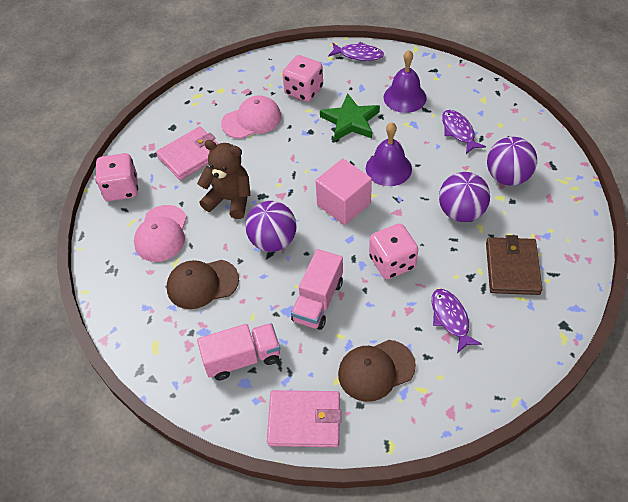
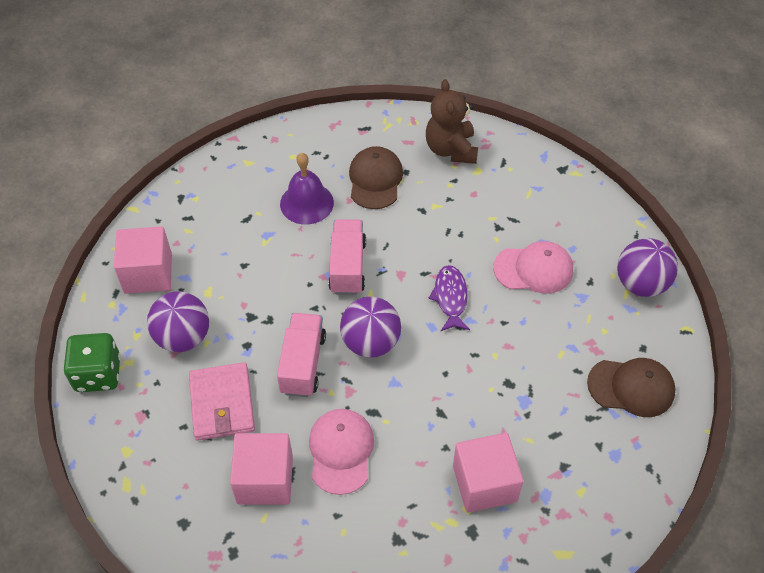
brown wallet: 1 -> 0
green dice: 0 -> 1
green star: 1 -> 0
pink cube: 1 -> 3
pink dice: 3 -> 0
pink wallet: 2 -> 1
purple bell: 2 -> 1
purple fish: 3 -> 1

